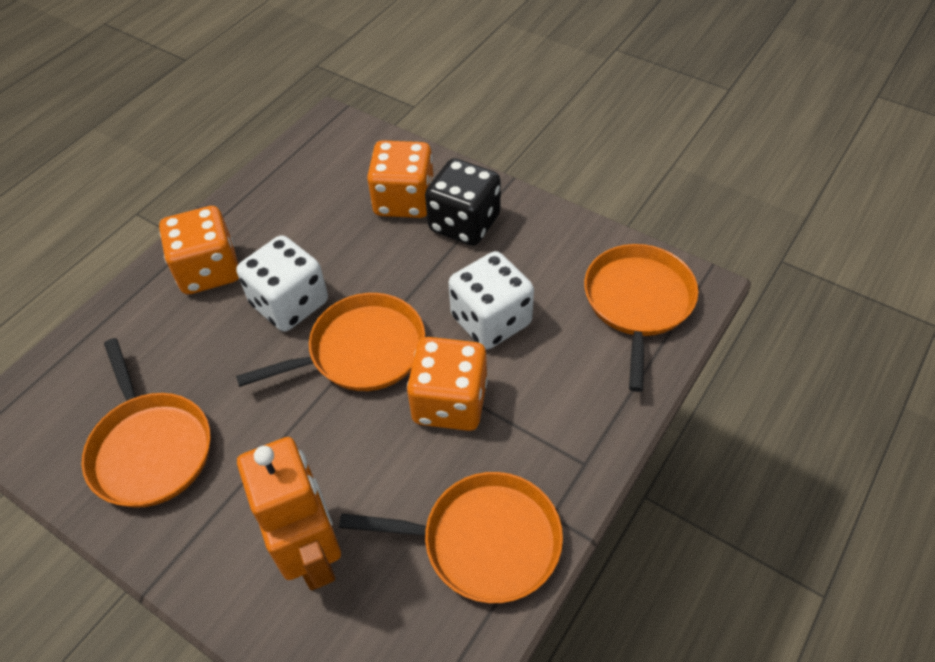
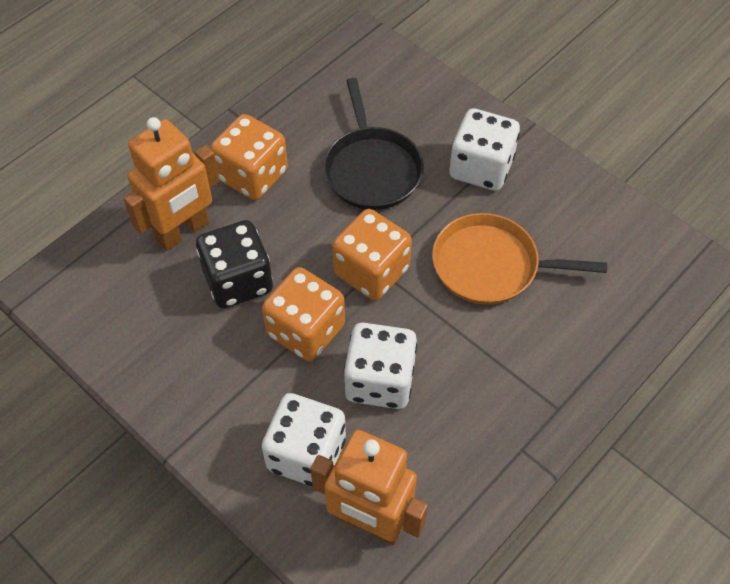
black pan: 0 -> 1
orange pan: 4 -> 1
orange robot: 1 -> 2
white dice: 2 -> 3

